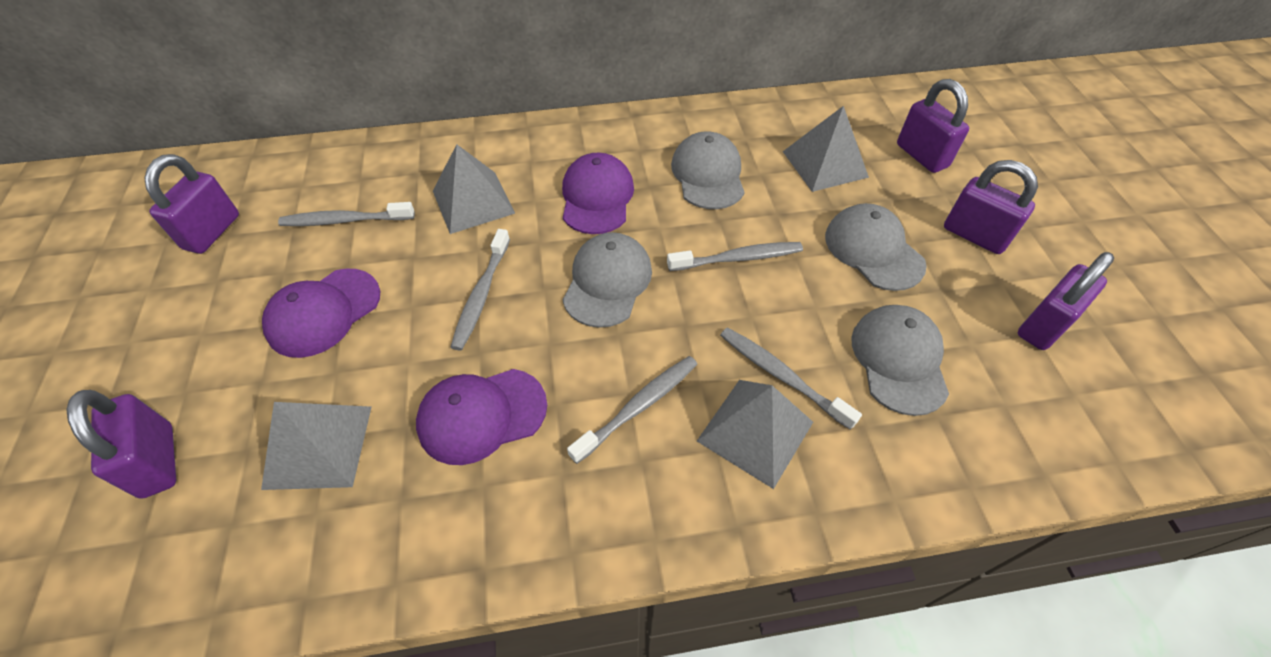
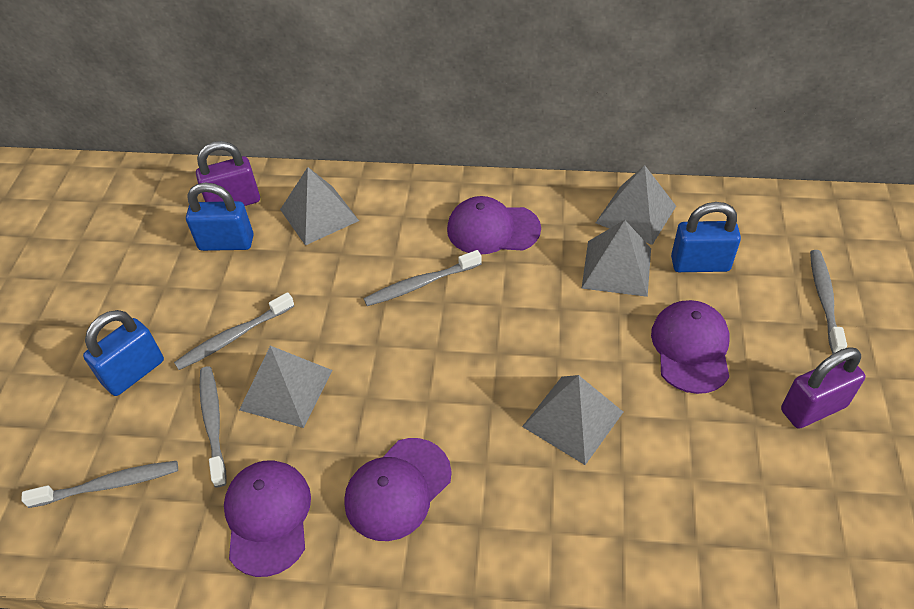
blue padlock: 0 -> 3
grey cap: 4 -> 0
grey pyramid: 4 -> 5
purple cap: 3 -> 4
purple padlock: 5 -> 2

